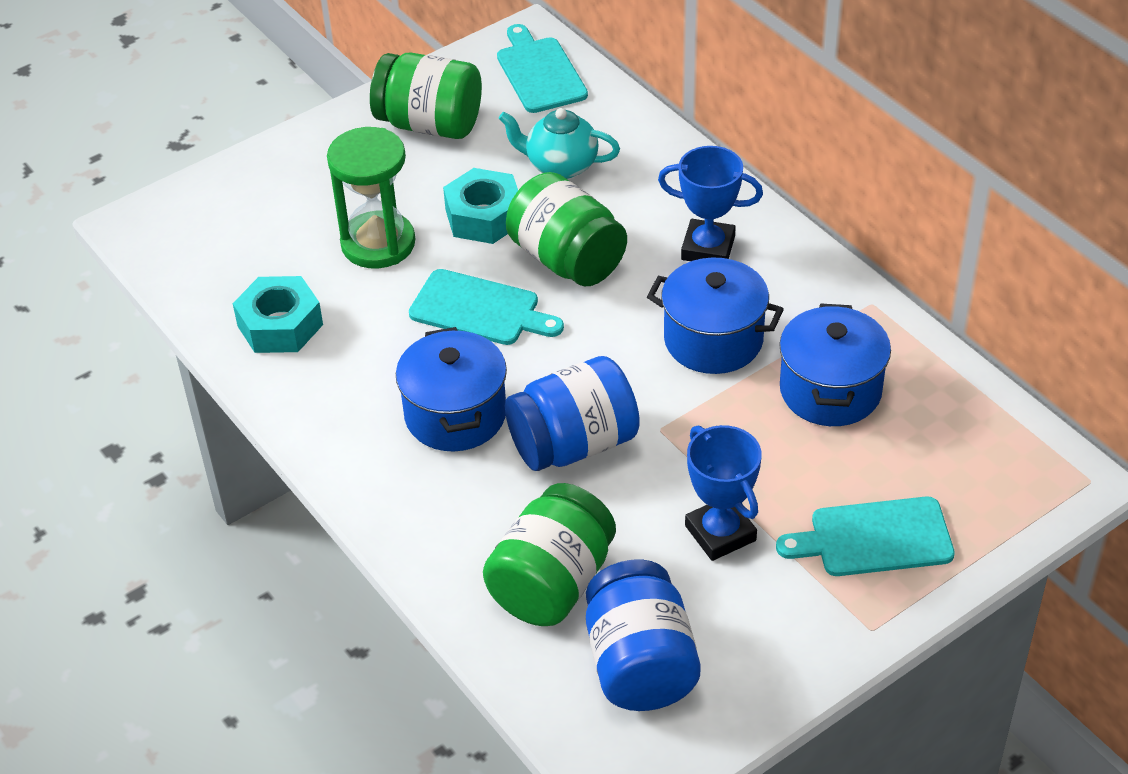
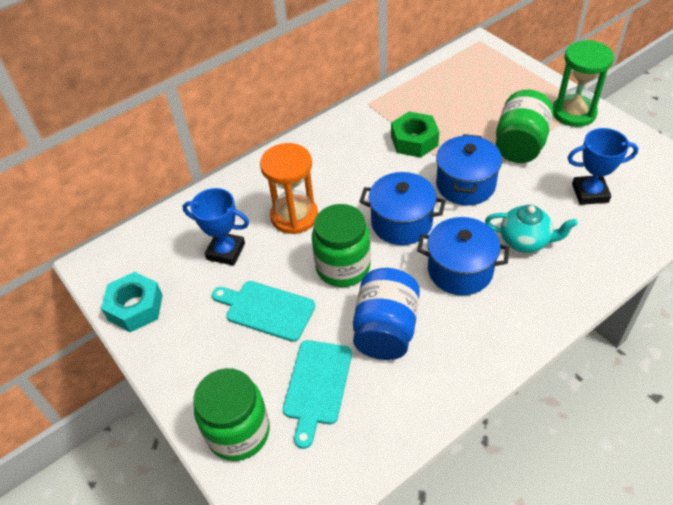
blue jar: 2 -> 1
green nut: 0 -> 1
orange hourglass: 0 -> 1
turquoise cutting board: 3 -> 2
turquoise nut: 2 -> 1

